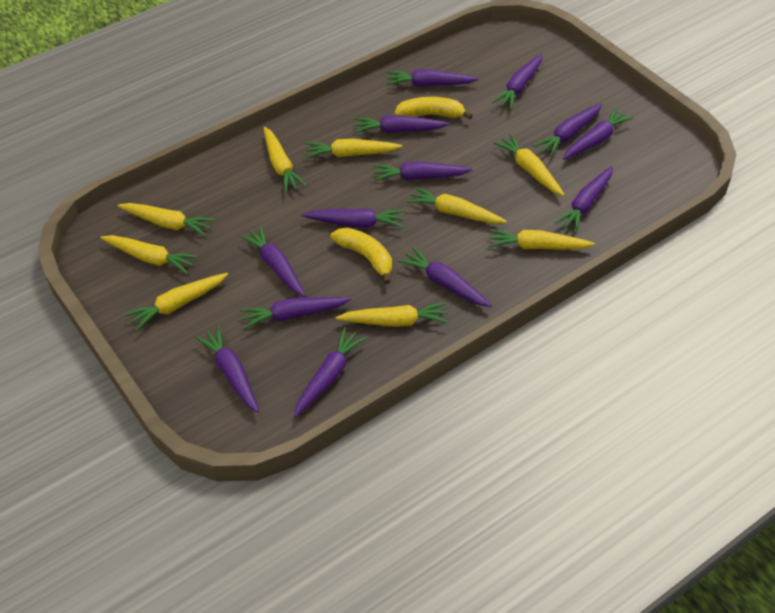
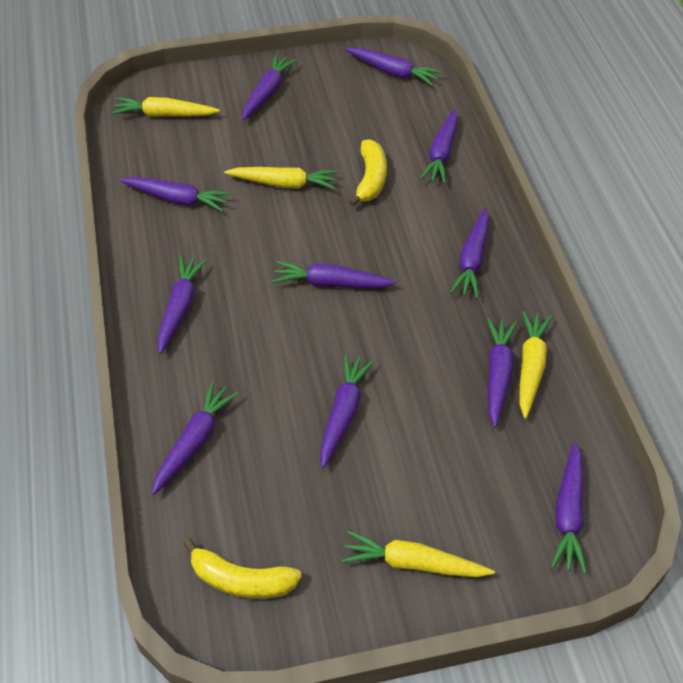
purple carrot: 13 -> 11
yellow carrot: 9 -> 4

